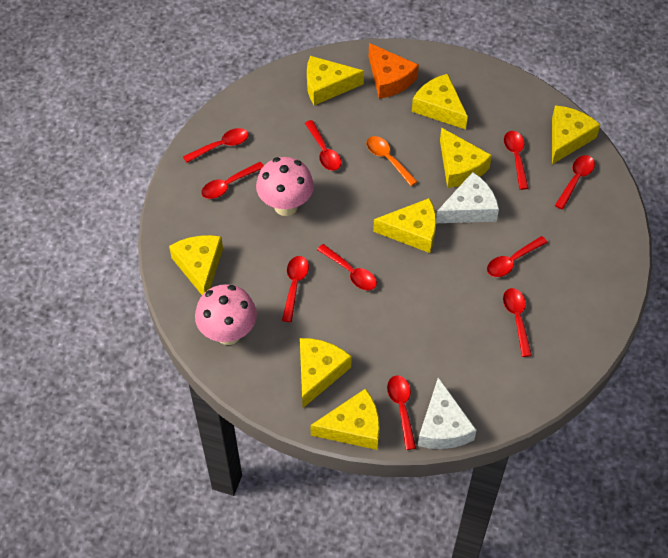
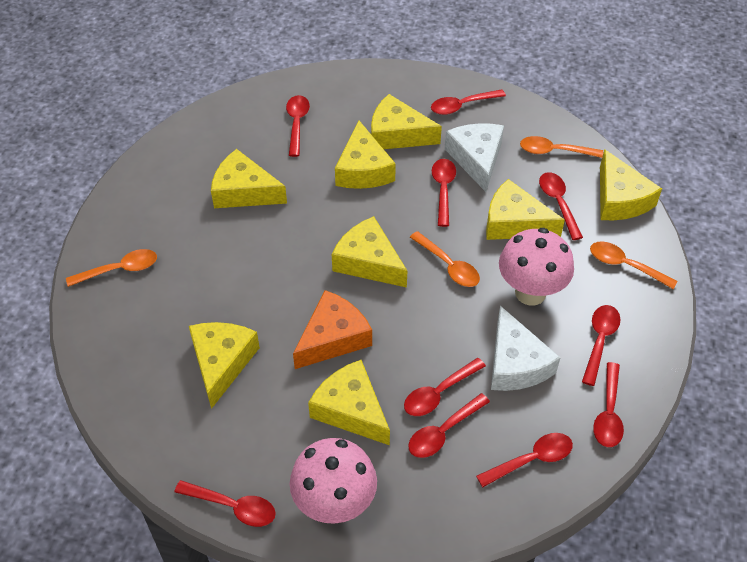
orange spoon: 1 -> 4

